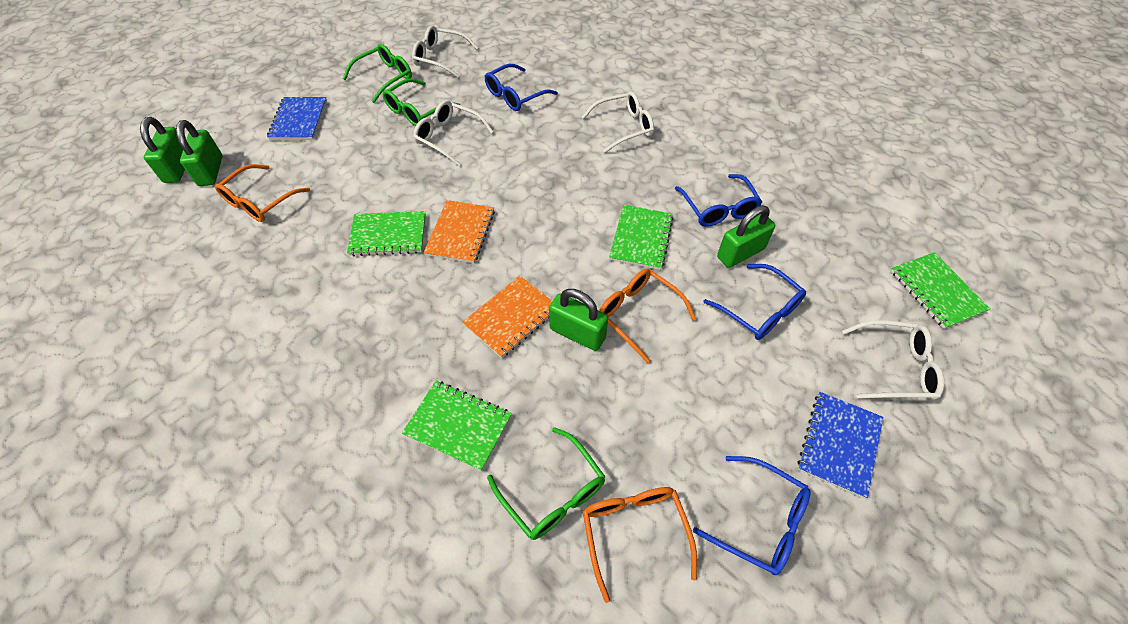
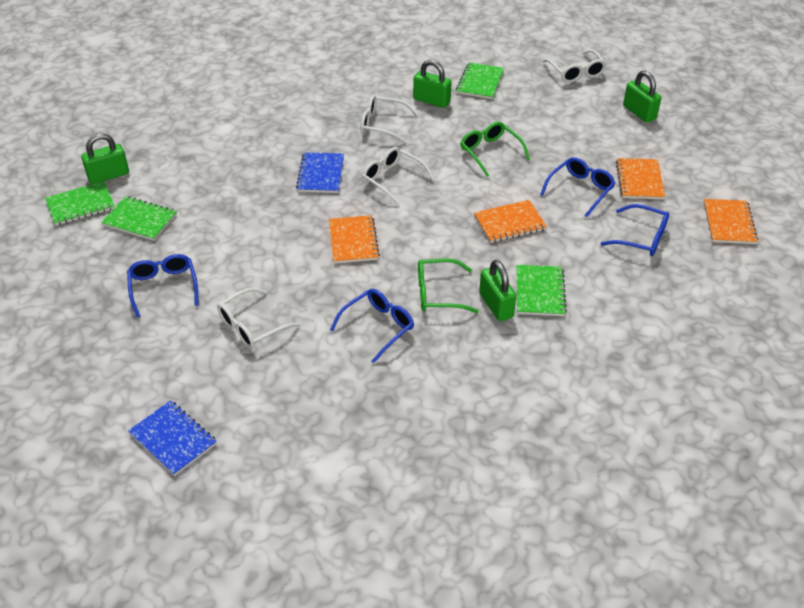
green glasses: 3 -> 2
orange glasses: 3 -> 0
orange notebook: 2 -> 4

